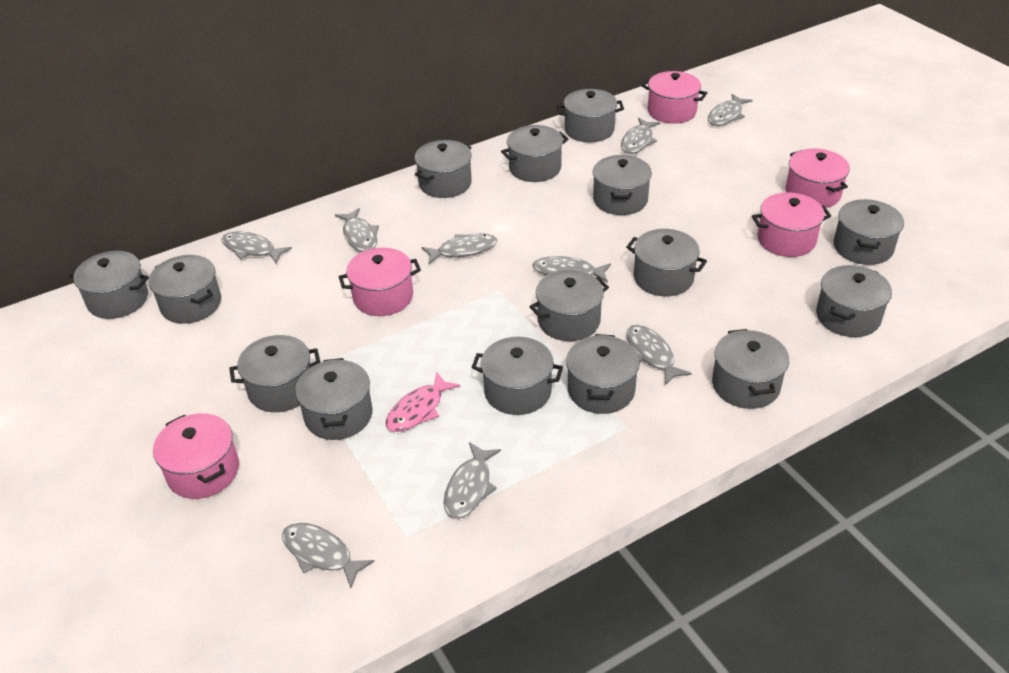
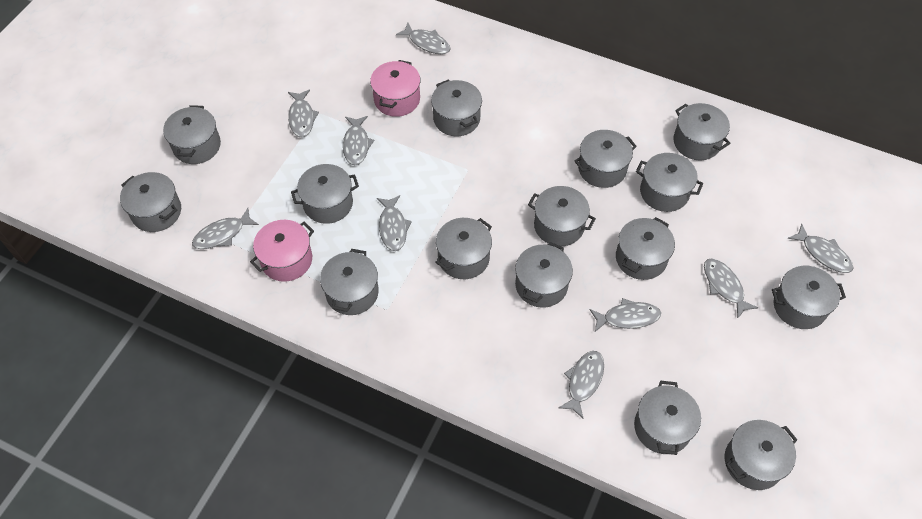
pink fish: 1 -> 0
pink pot: 5 -> 2

